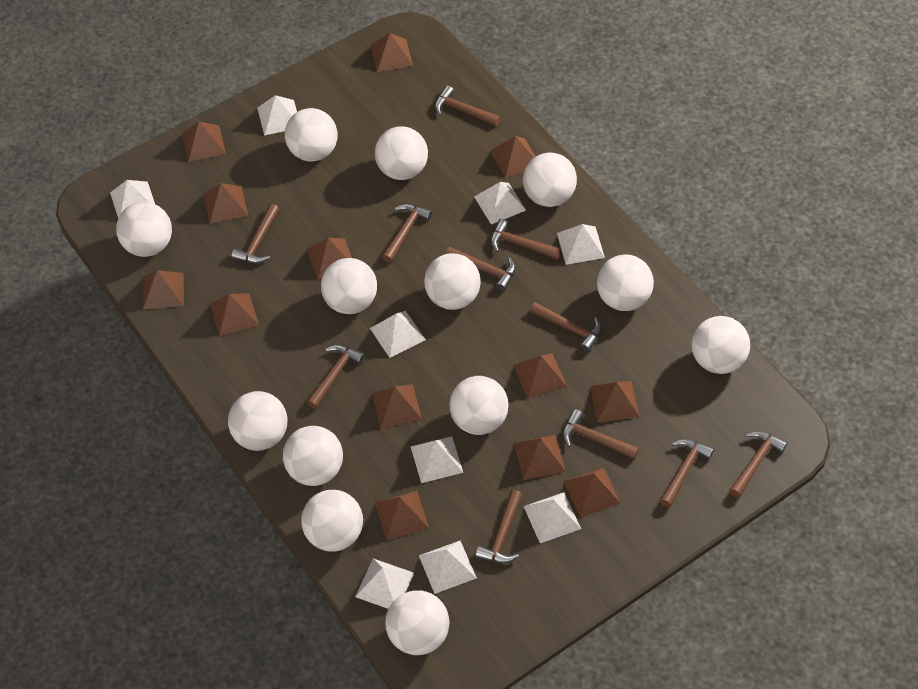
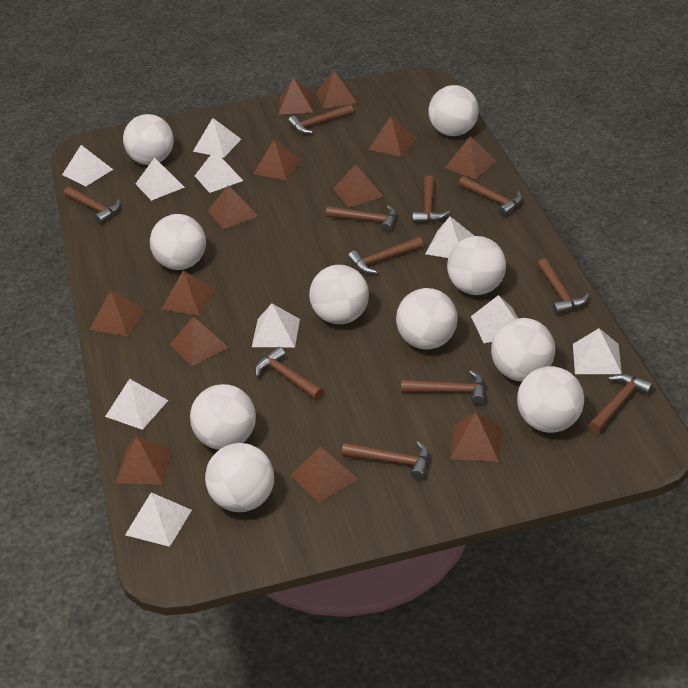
white ball: 13 -> 10
white pyramid: 9 -> 10

